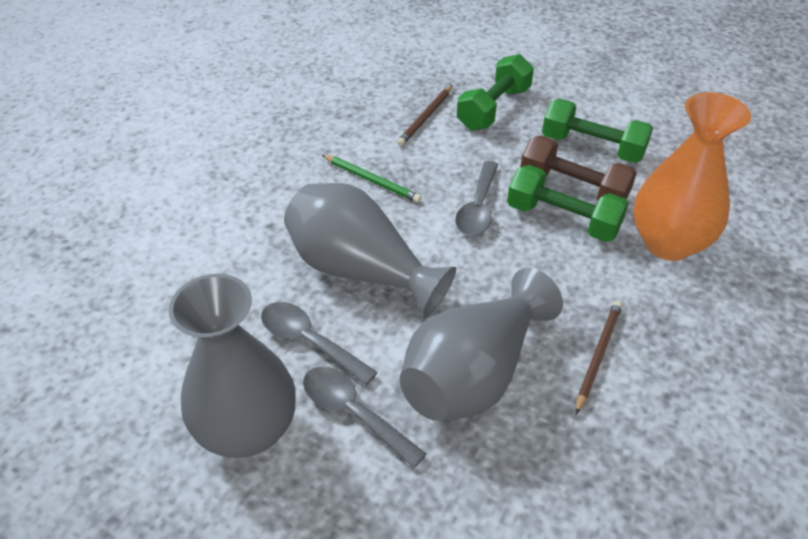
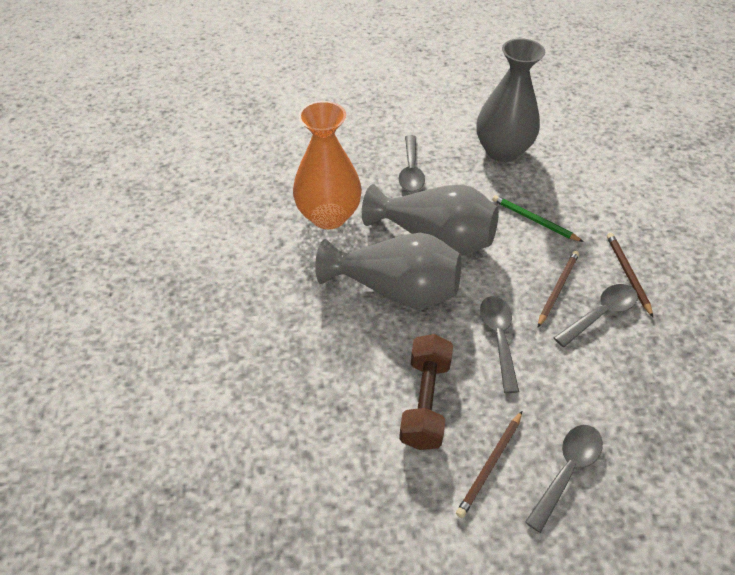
brown pencil: 2 -> 3
green dumbbell: 3 -> 0
grey spoon: 3 -> 4

